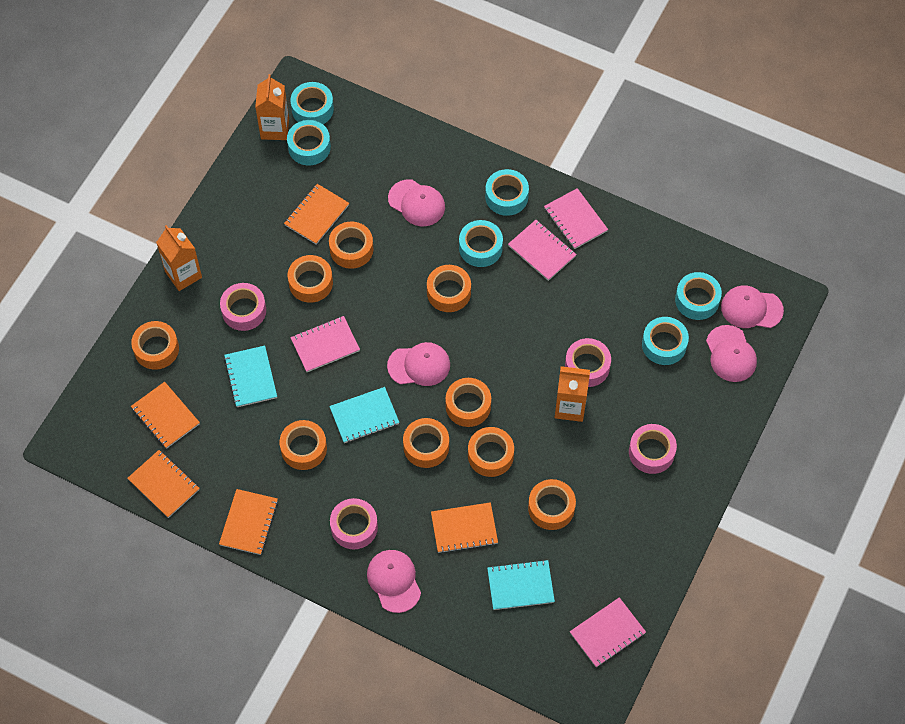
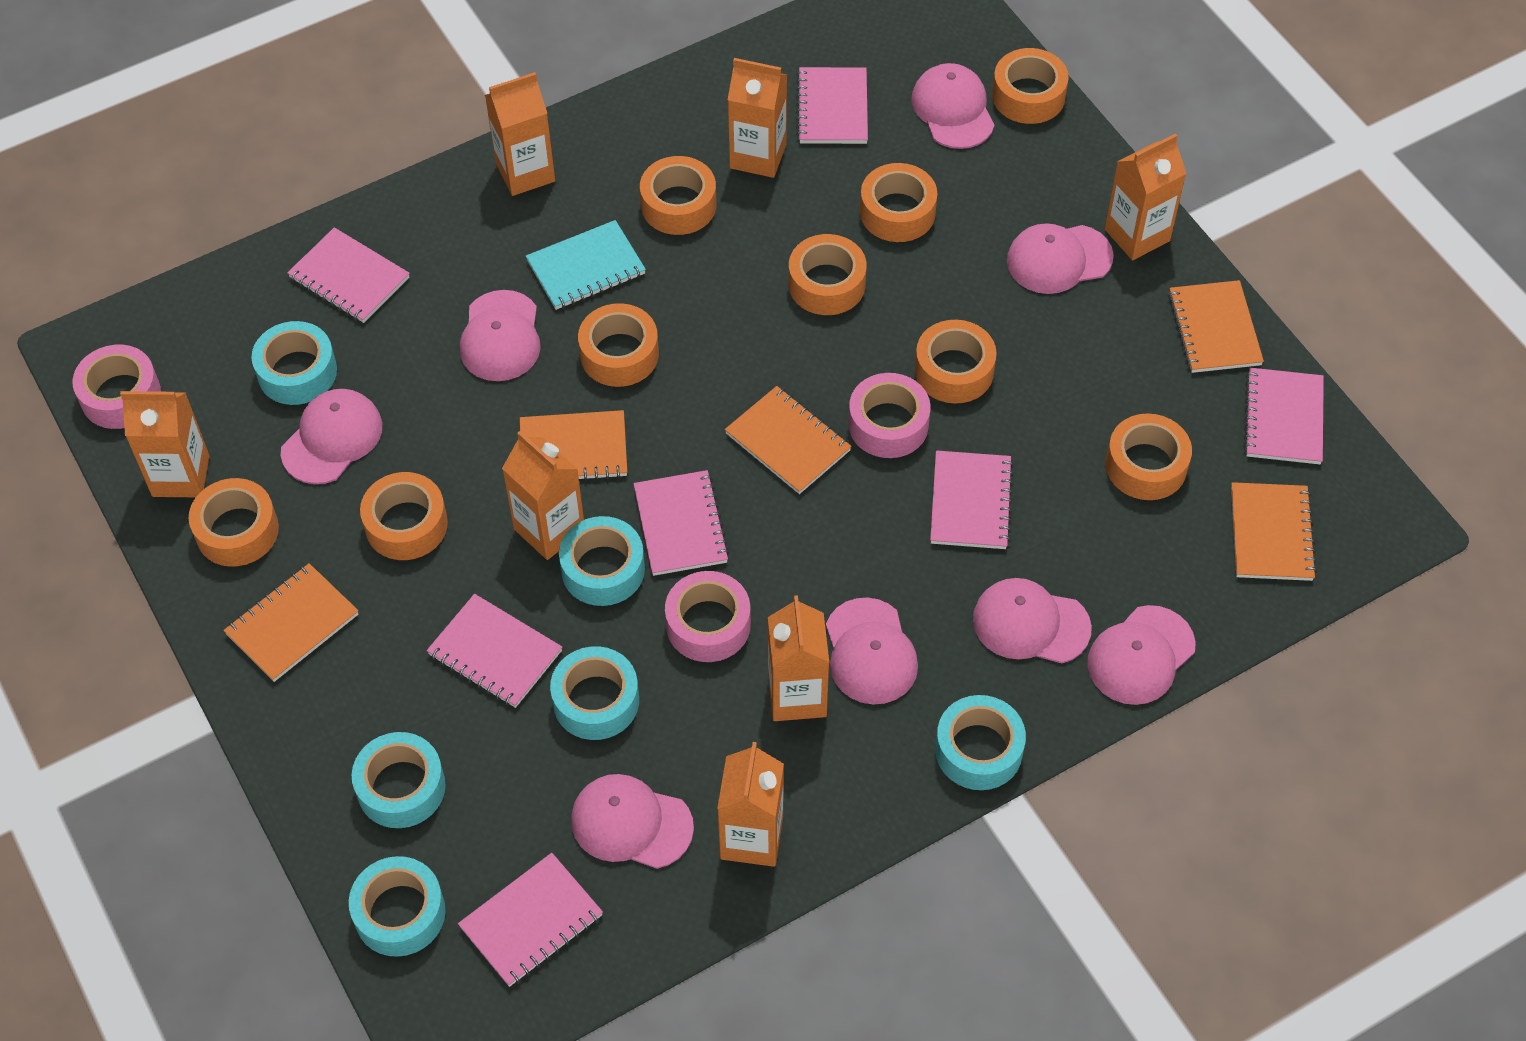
orange carton: 3 -> 7
pink cap: 5 -> 8
pink notebook: 4 -> 7
pink tape: 4 -> 3
turquoise notebook: 3 -> 1

